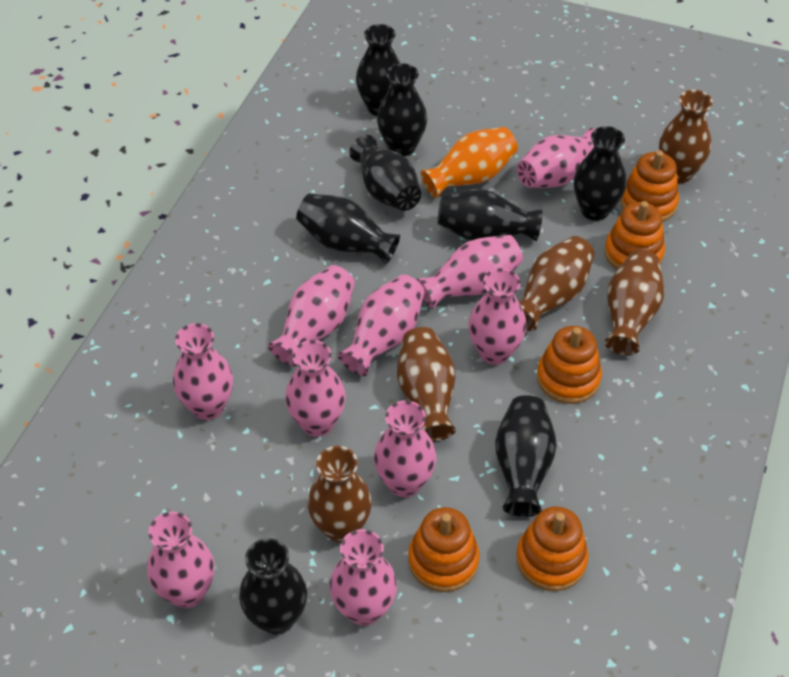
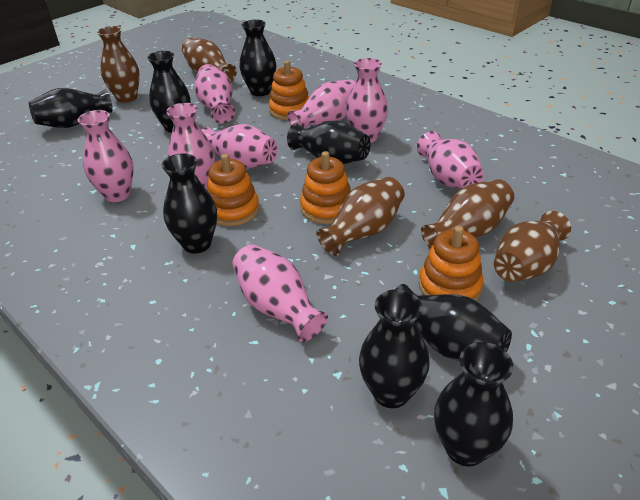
orange stacking toy: 5 -> 4
orange vase: 1 -> 0
pink vase: 10 -> 8

